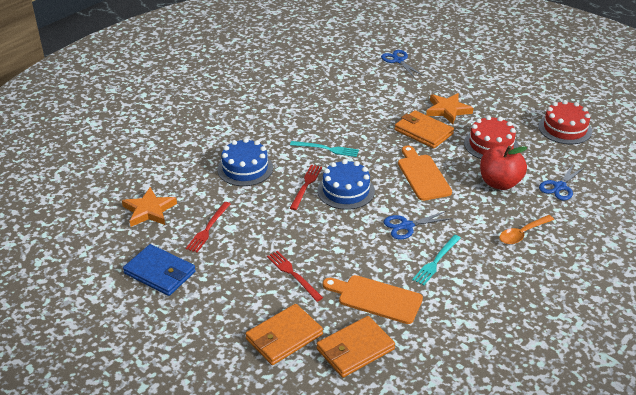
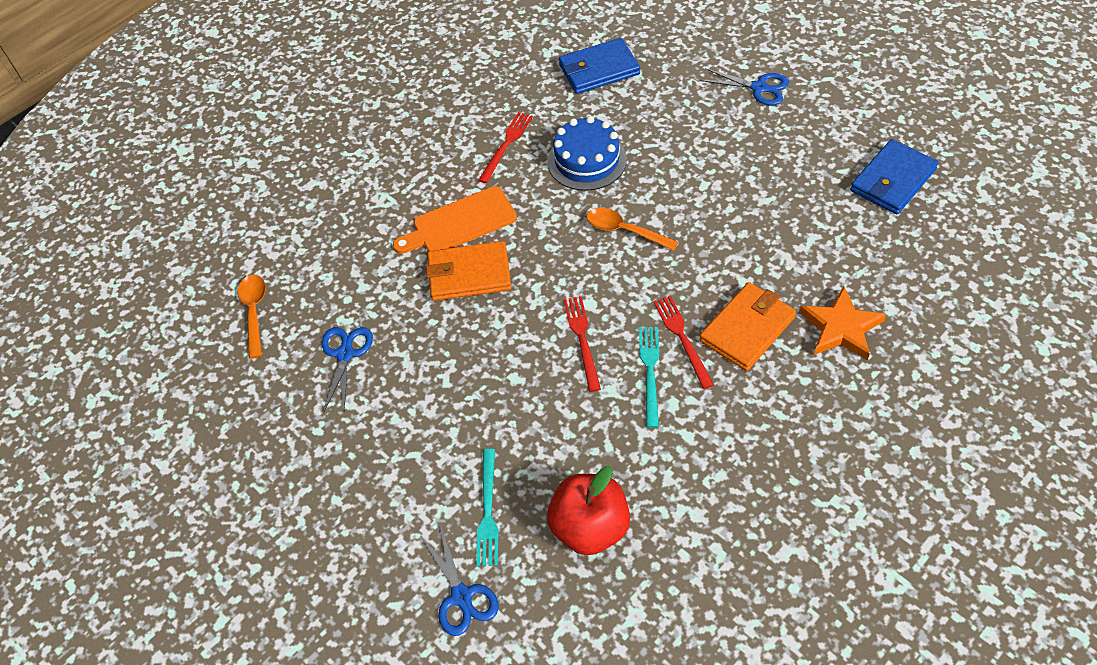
blue cake: 2 -> 1
blue wallet: 1 -> 2
orange cutting board: 2 -> 1
orange spoon: 1 -> 2
orange star: 2 -> 1
orange wallet: 3 -> 2
red cake: 2 -> 0

